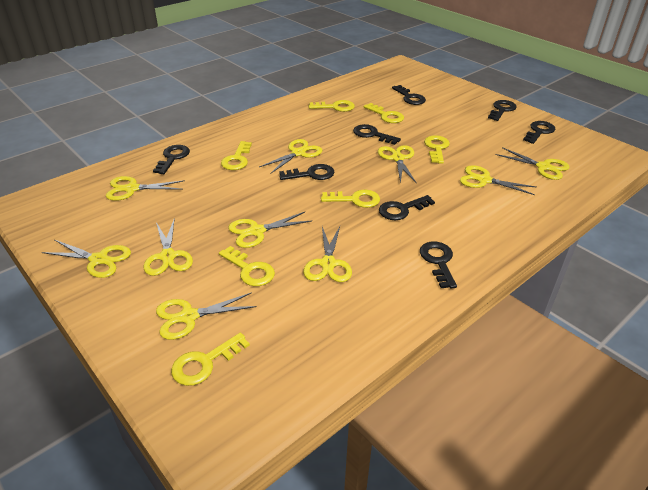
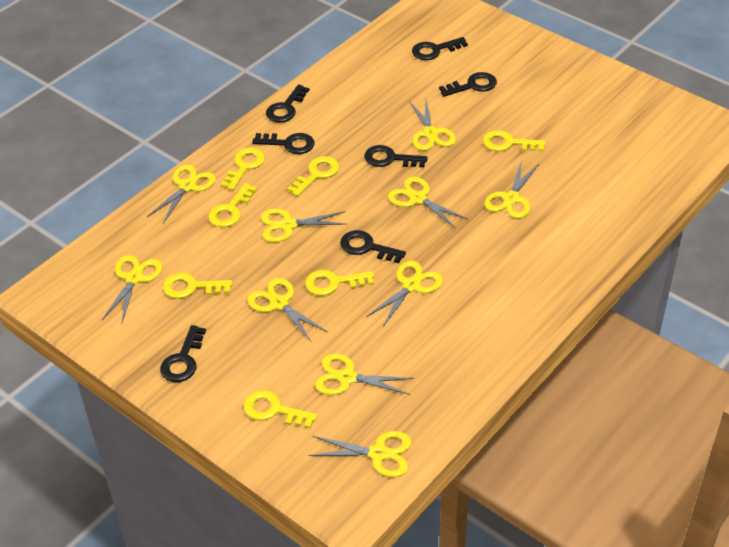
black key: 8 -> 7

